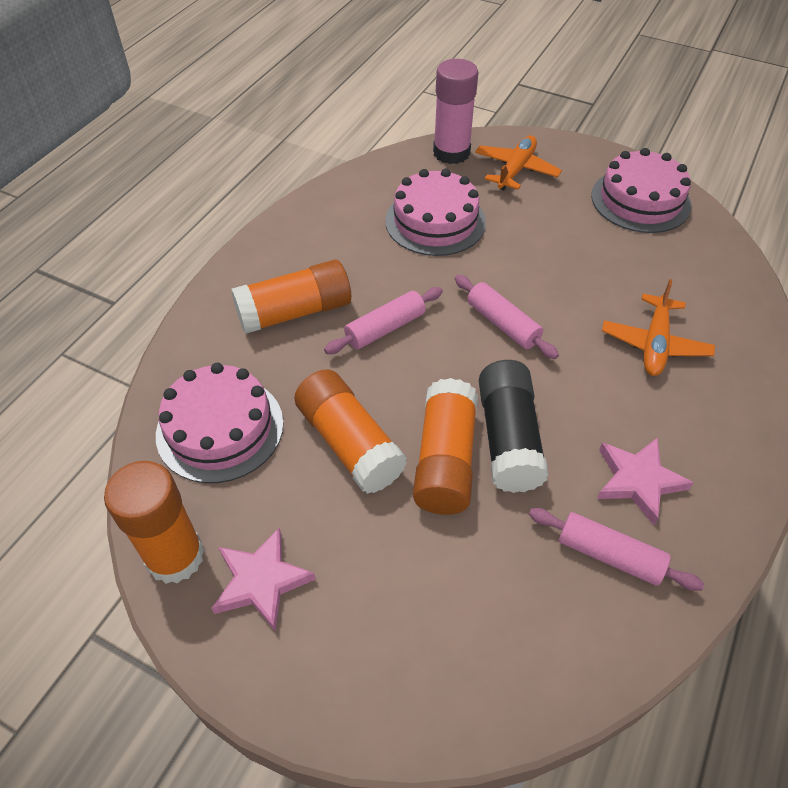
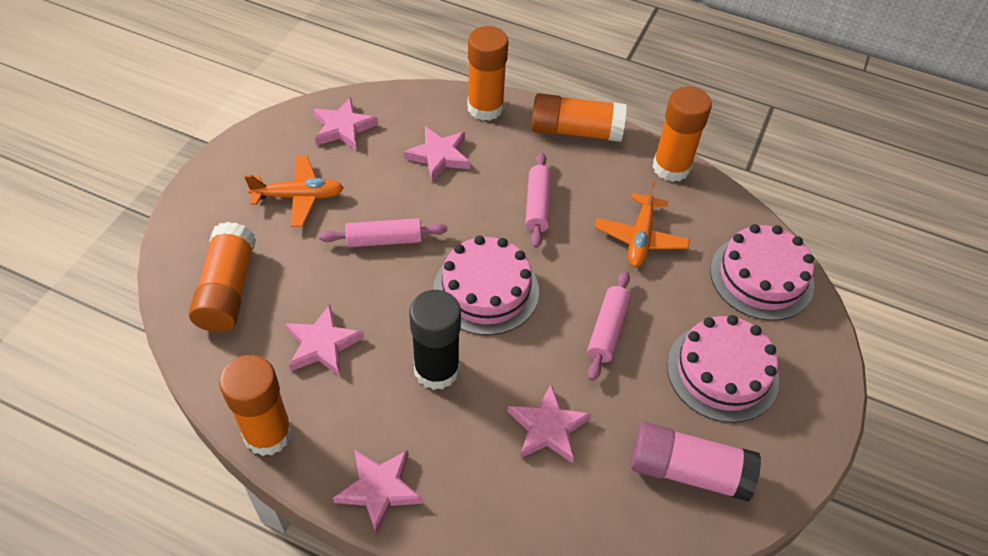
orange glue stick: 4 -> 5
pink star: 2 -> 5

